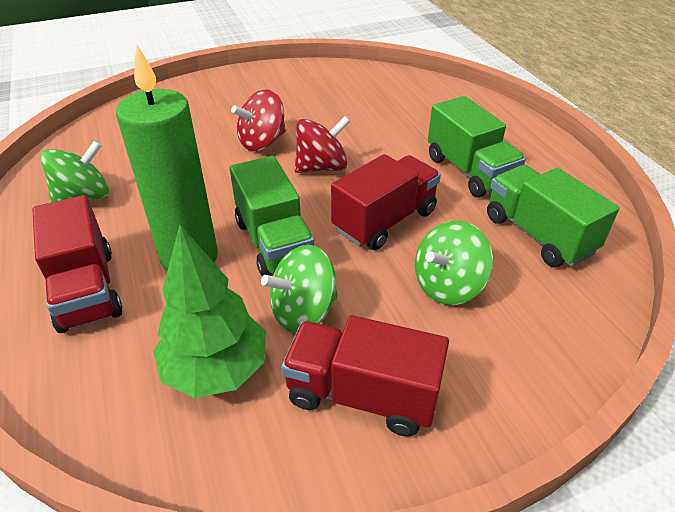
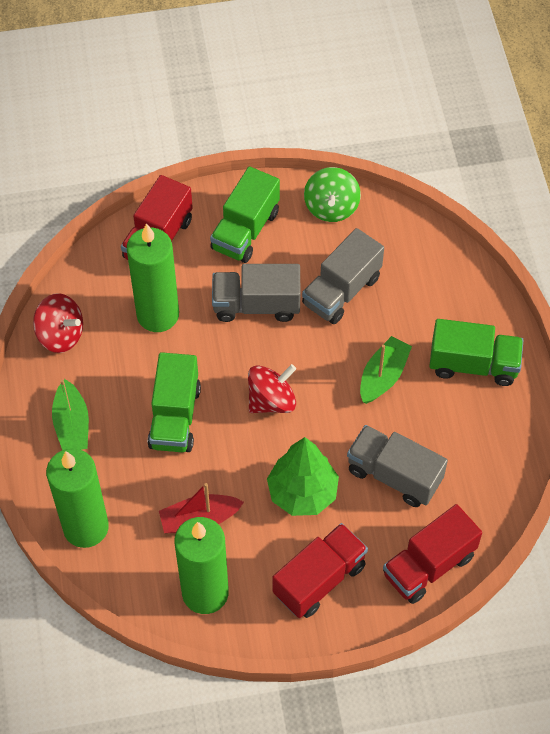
green boat: 0 -> 2
green candle: 1 -> 3
green spinning top: 3 -> 1
grey truck: 0 -> 3
red boat: 0 -> 1

